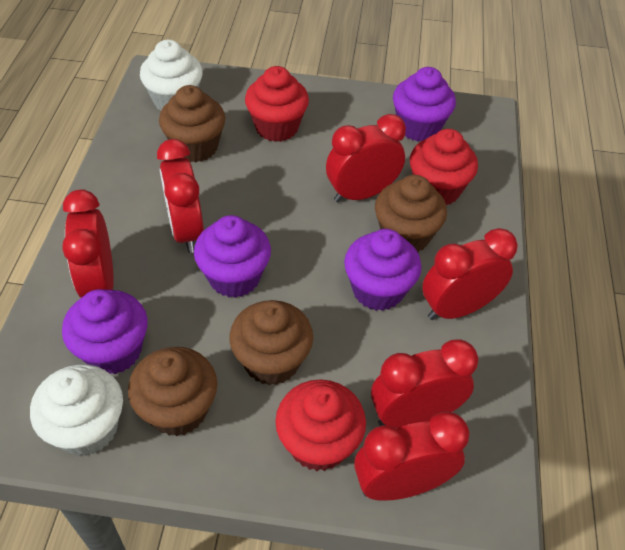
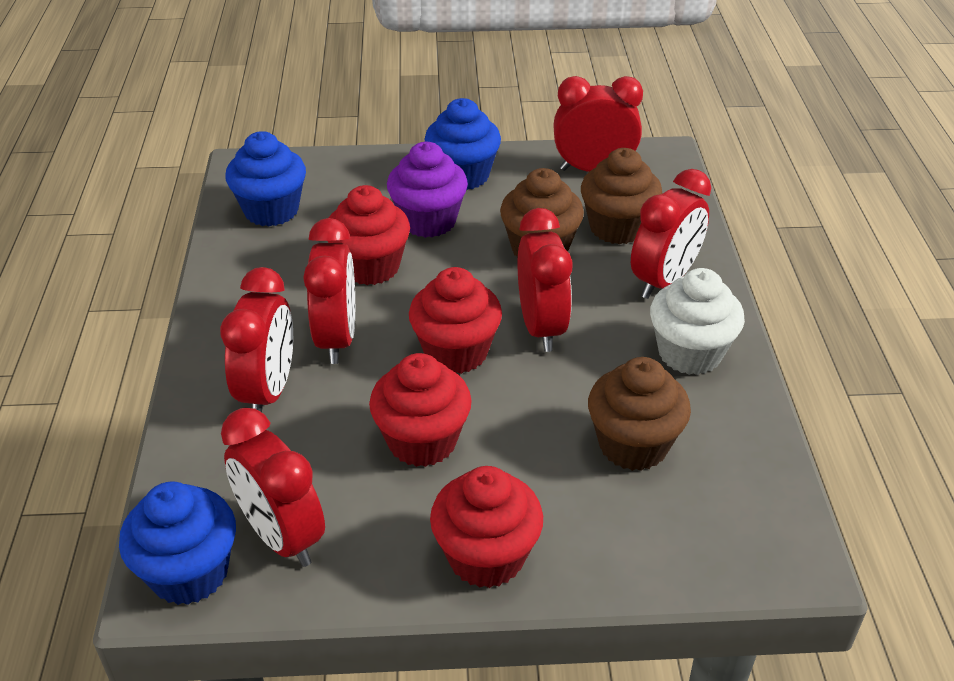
blue cupcake: 0 -> 3
brown cupcake: 4 -> 3
purple cupcake: 4 -> 1
red cupcake: 3 -> 4
white cupcake: 2 -> 1

